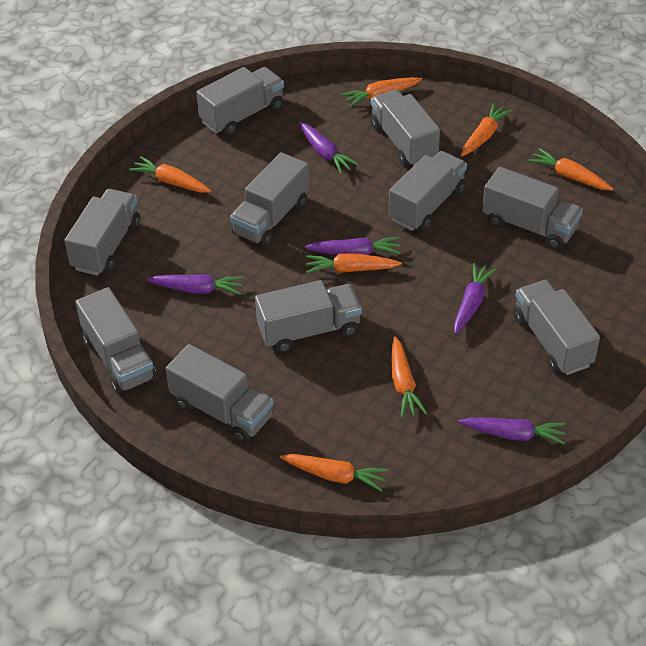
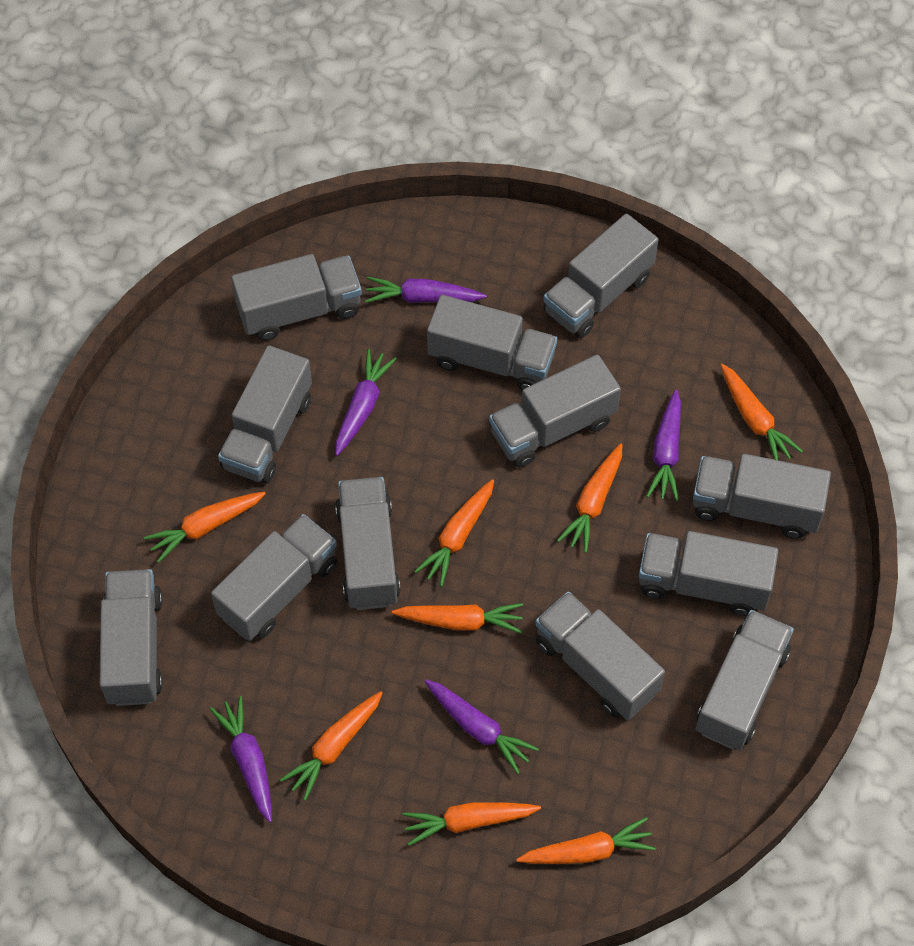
grey truck: 10 -> 12
orange carrot: 7 -> 8

